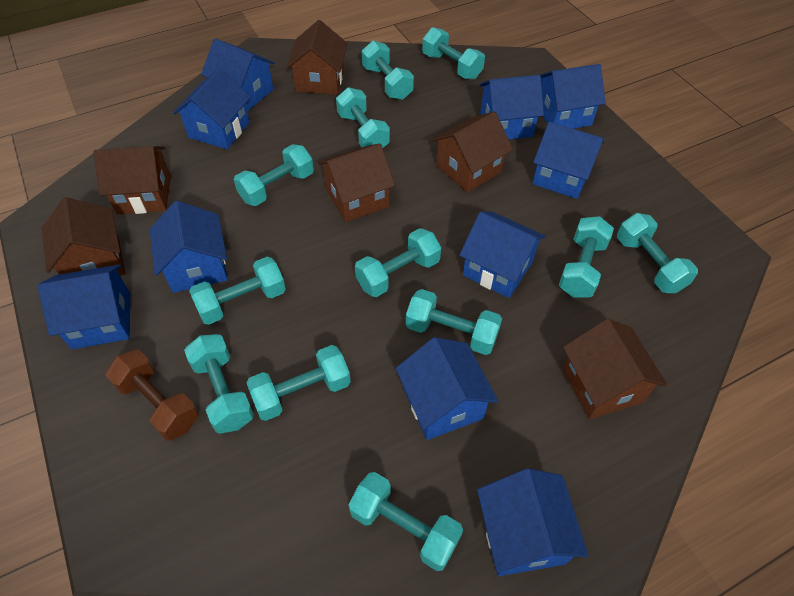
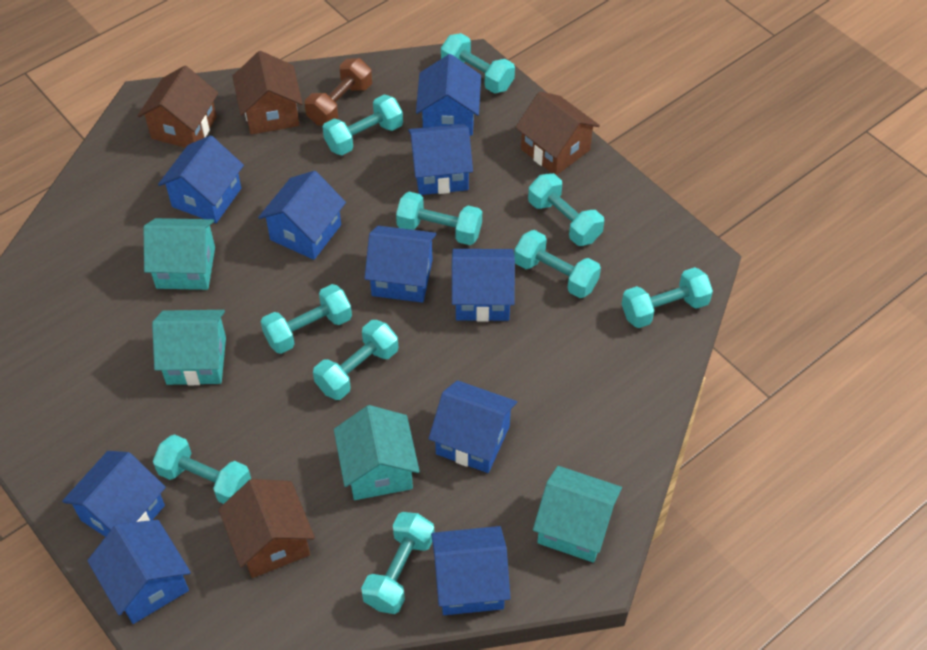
brown house: 6 -> 4
turquoise dumbbell: 12 -> 10
turquoise house: 0 -> 4

